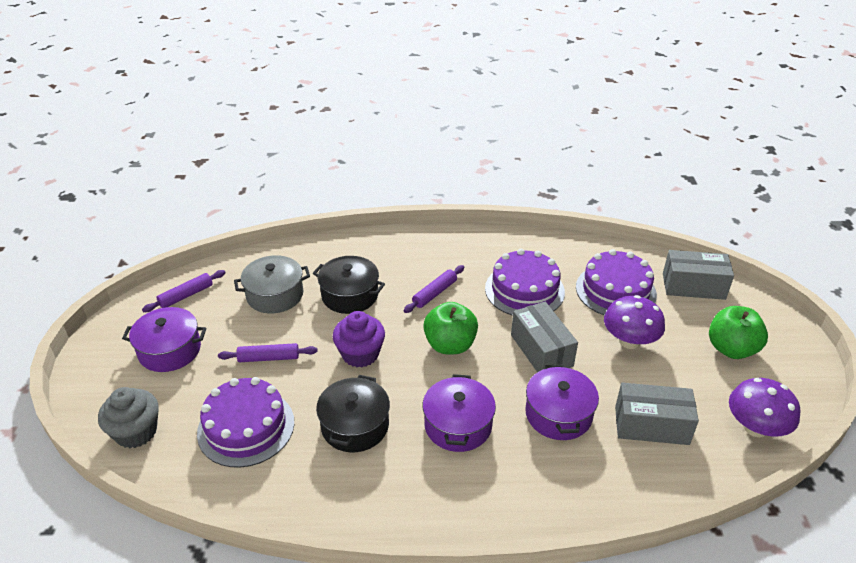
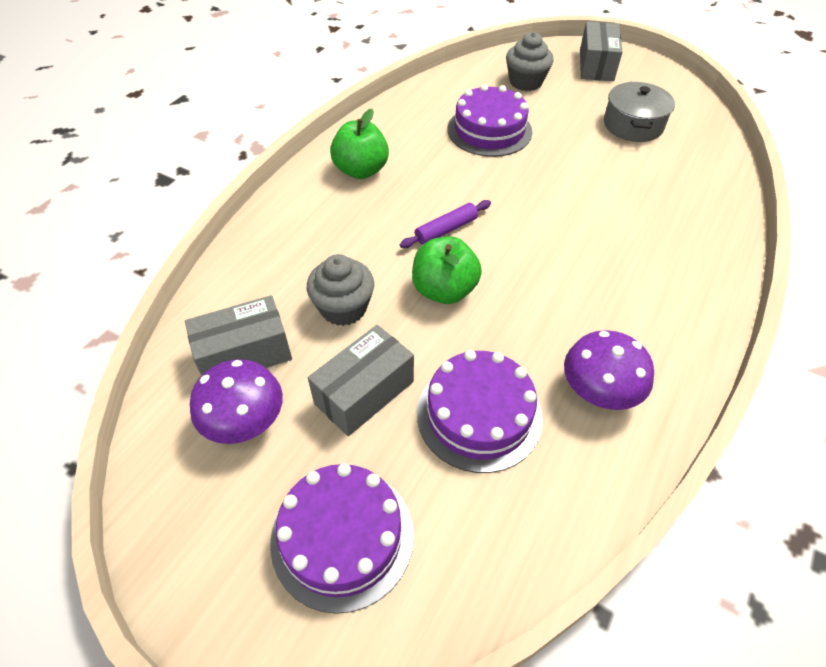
black pot: 2 -> 0
grey cupcake: 1 -> 2
purple cupcake: 1 -> 0
purple pot: 3 -> 0
purple rolling pin: 3 -> 1

